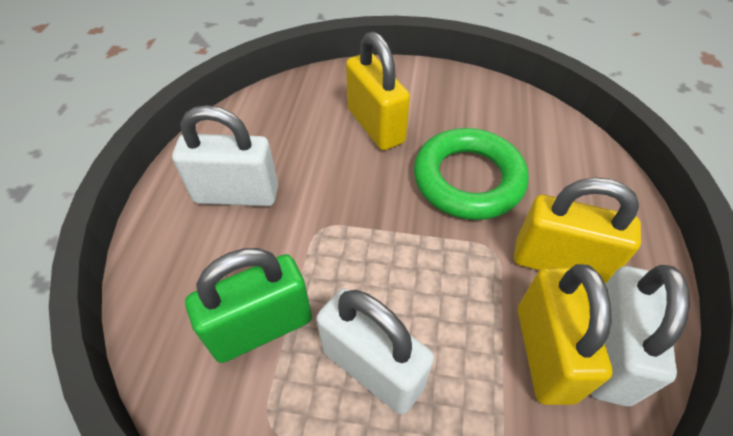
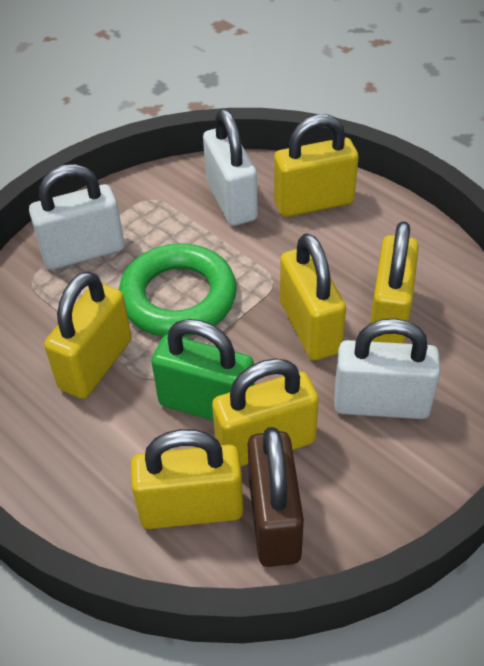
brown padlock: 0 -> 1
yellow padlock: 3 -> 6

